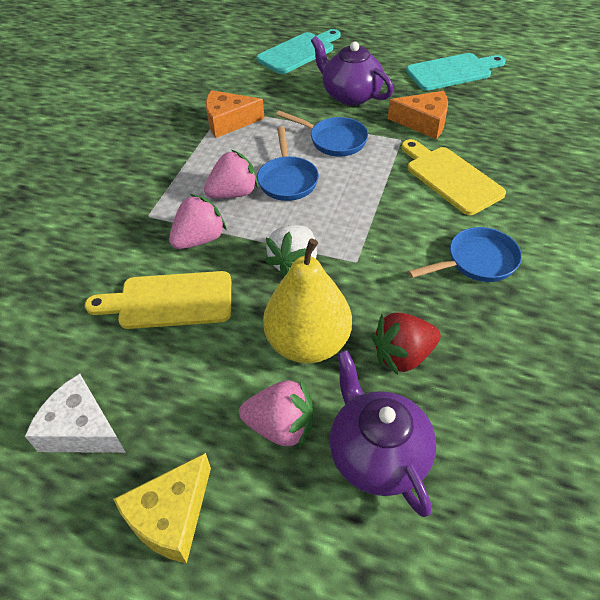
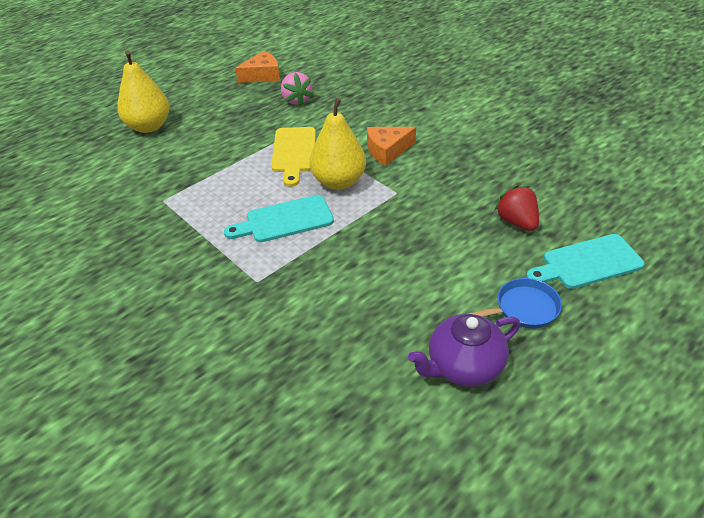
blue pan: 3 -> 1
pink strawberry: 3 -> 1
purple teapot: 2 -> 1
white cheese: 1 -> 0
white strawberry: 1 -> 0
yellow cheese: 1 -> 0
yellow cutting board: 2 -> 1
yellow pear: 1 -> 2

